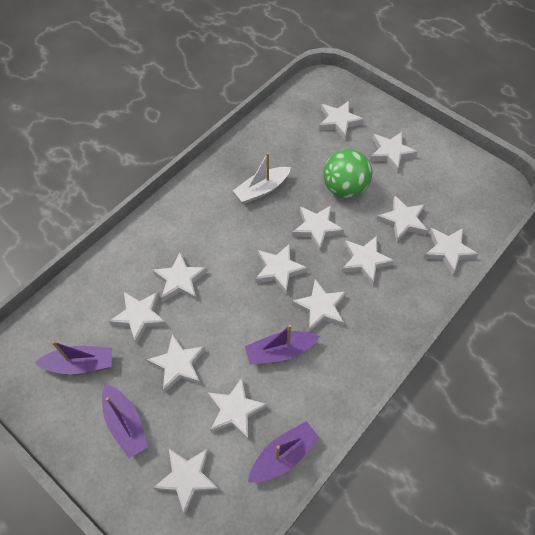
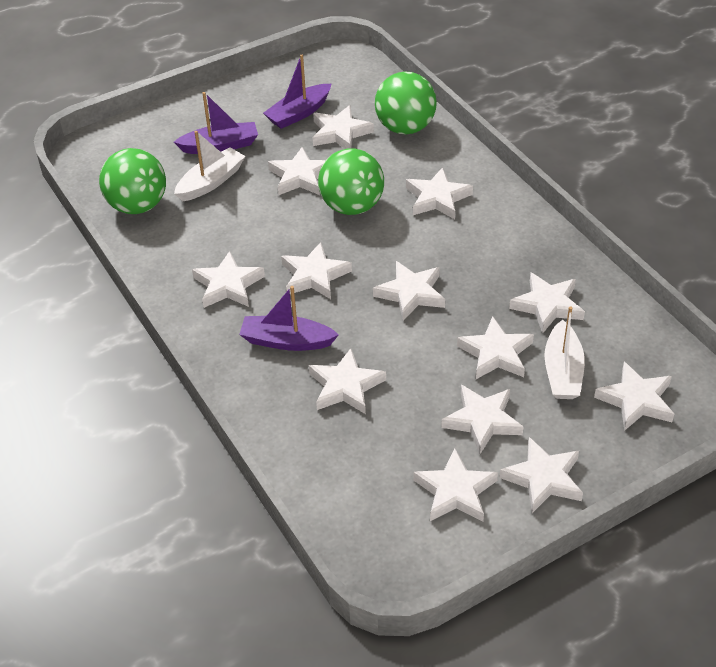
green ball: 1 -> 3
purple boat: 4 -> 3
white boat: 1 -> 2

